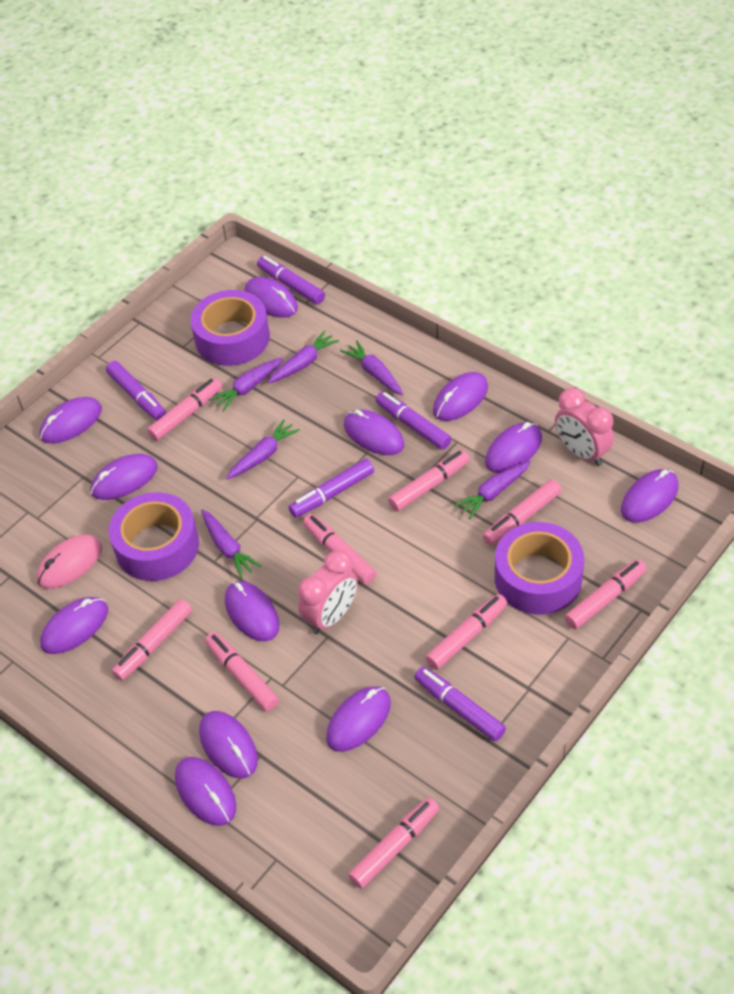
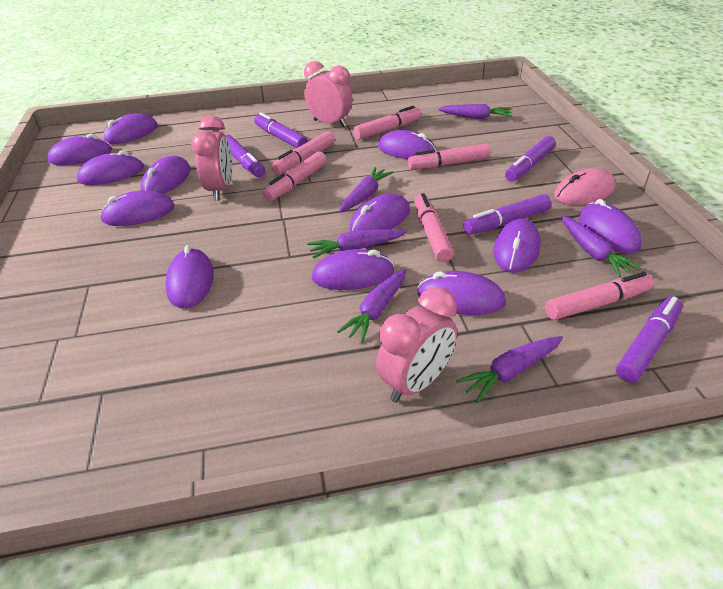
pink clock: 2 -> 3
pink marker: 9 -> 6
purple tape: 3 -> 0

